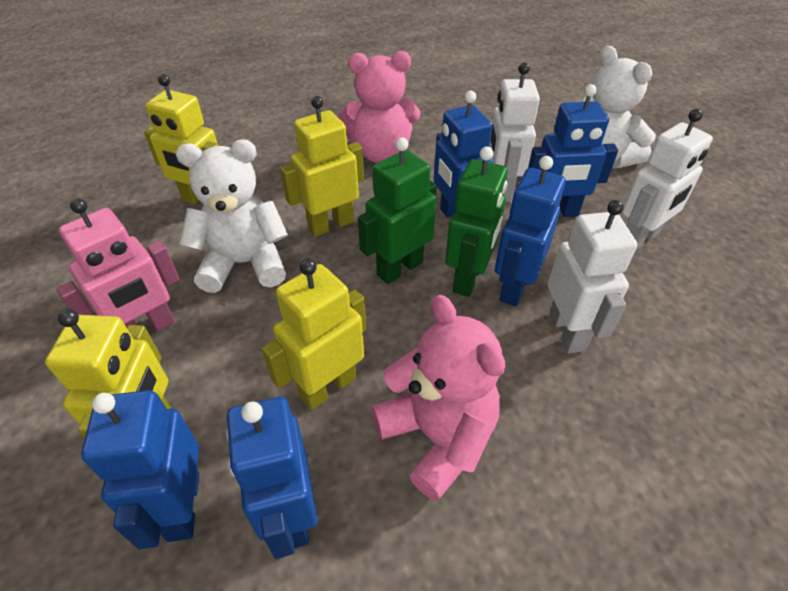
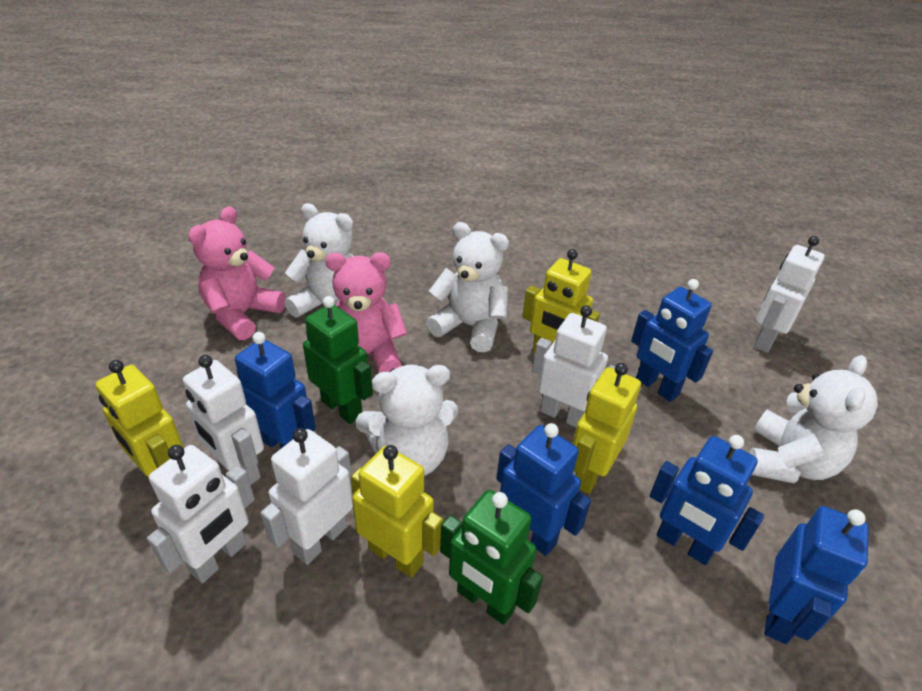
pink robot: 1 -> 0
white robot: 3 -> 5
white teddy bear: 2 -> 4

